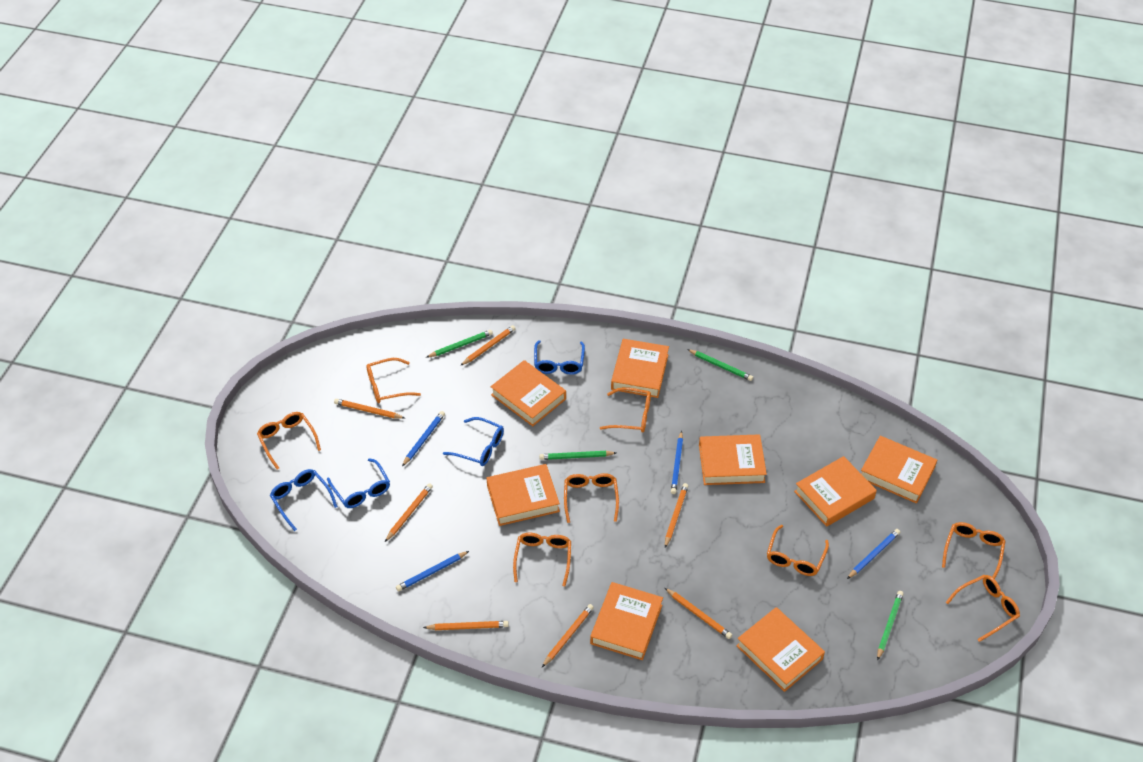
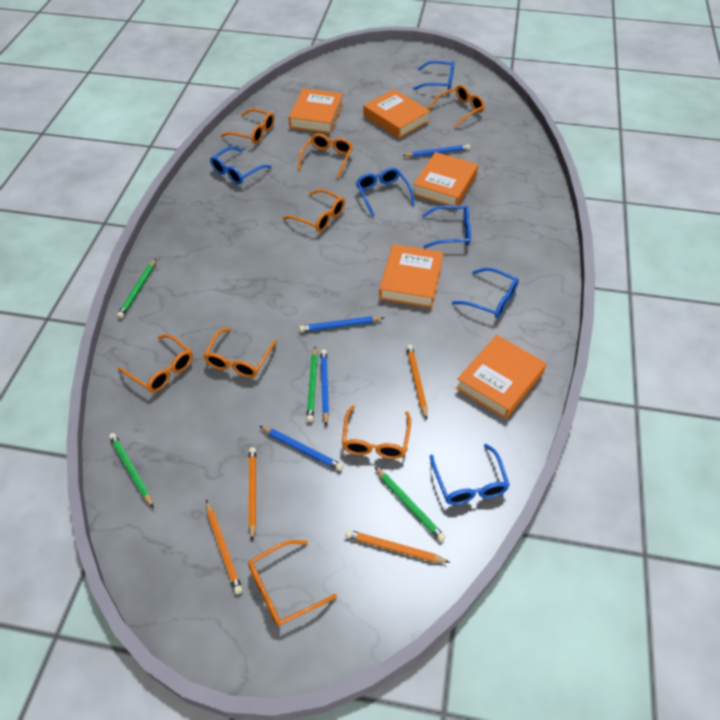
blue glasses: 4 -> 6
orange book: 8 -> 5
orange pencil: 7 -> 4

